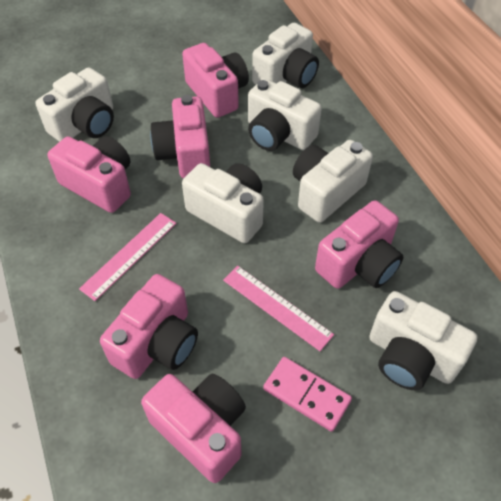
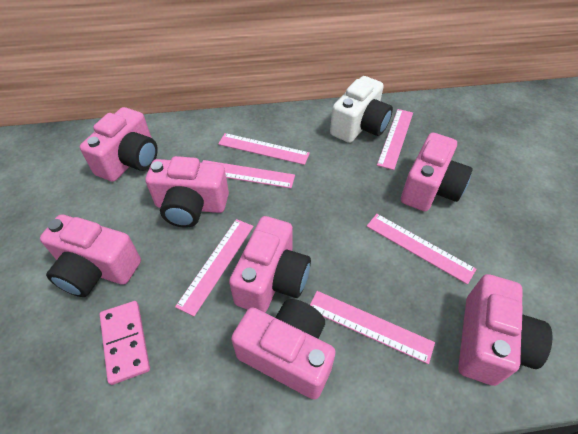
pink camera: 6 -> 7
pink ruler: 2 -> 6
white camera: 6 -> 1

